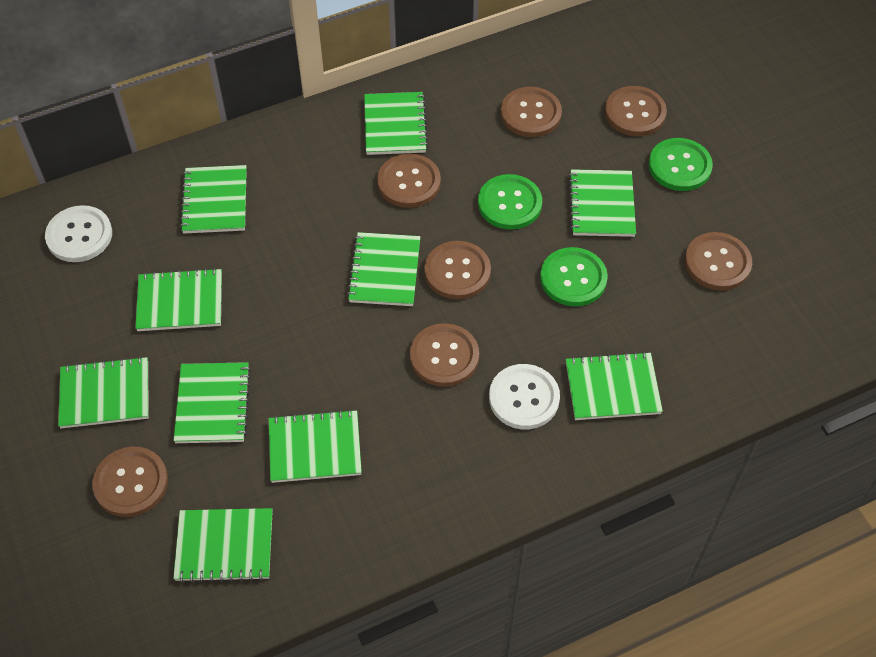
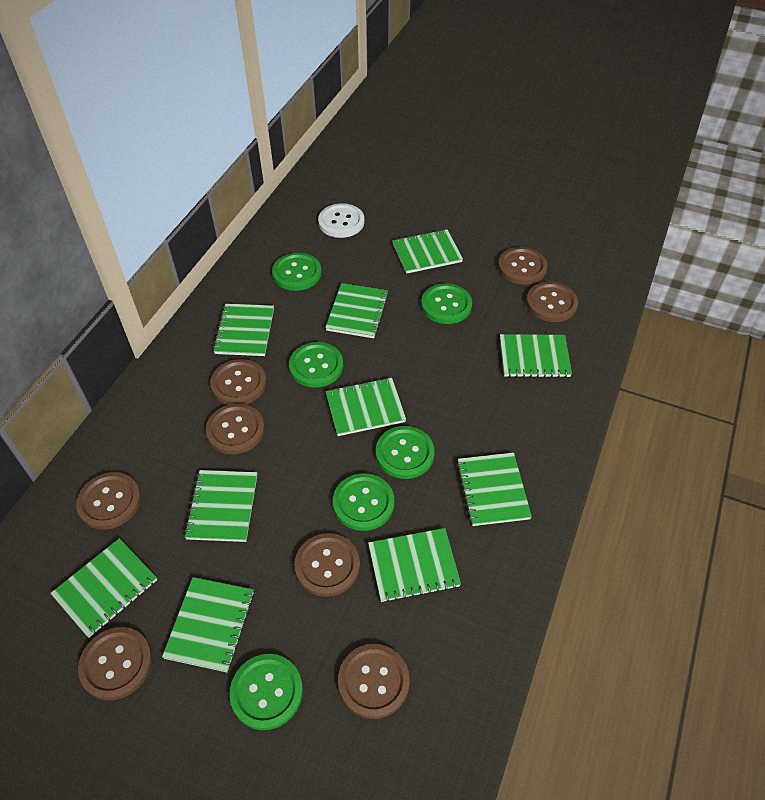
brown button: 7 -> 8
green button: 3 -> 6
white button: 2 -> 1

